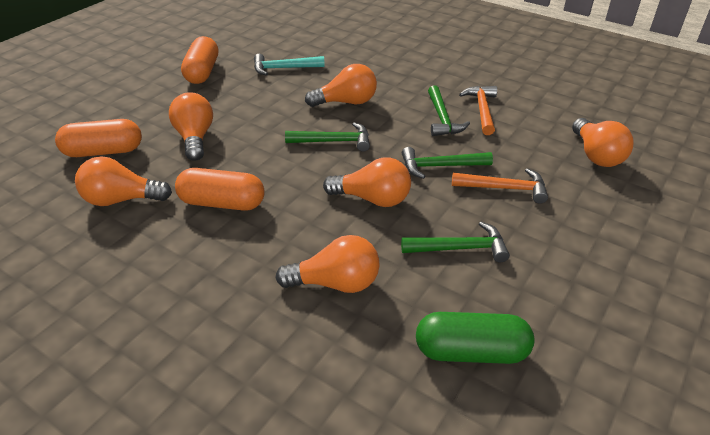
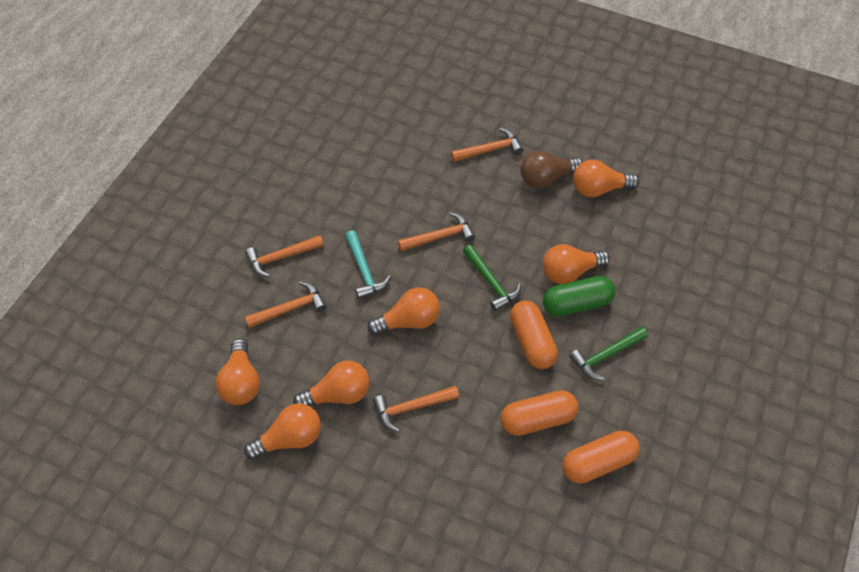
brown light bulb: 0 -> 1
green hammer: 4 -> 2
orange hammer: 2 -> 5

